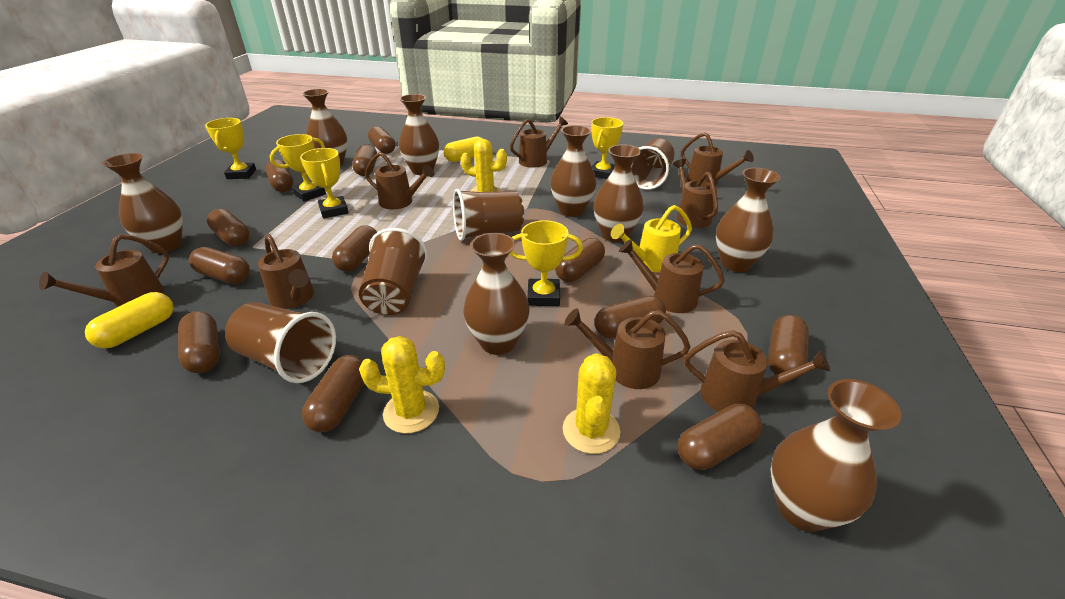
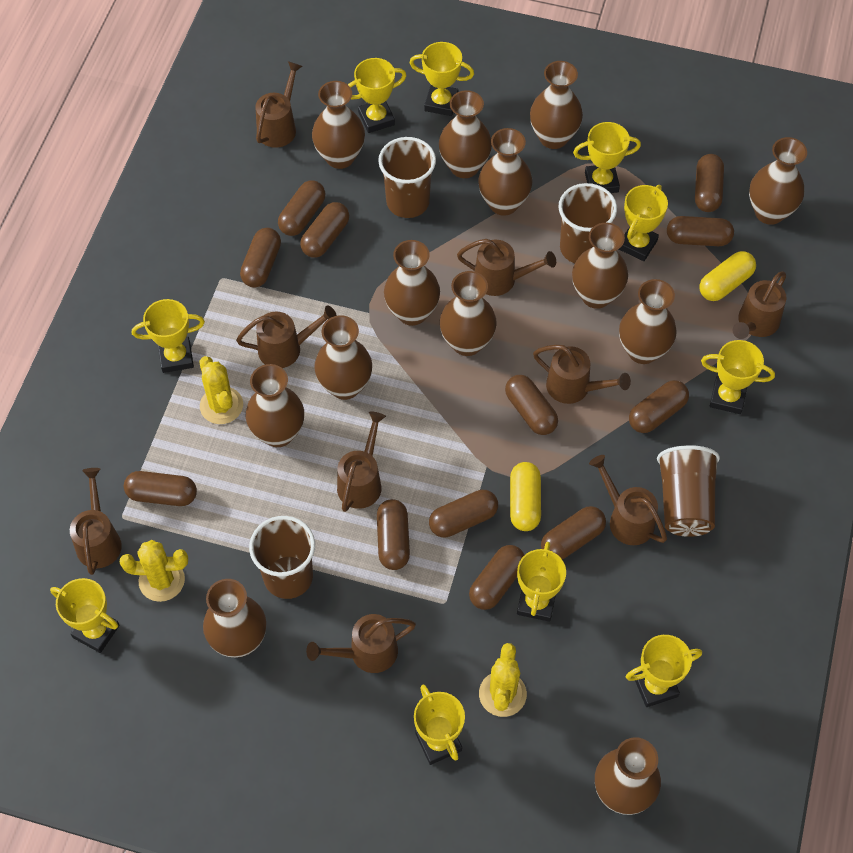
brown vase: 8 -> 13
yellow trophy: 5 -> 10
yellow watering can: 1 -> 0

